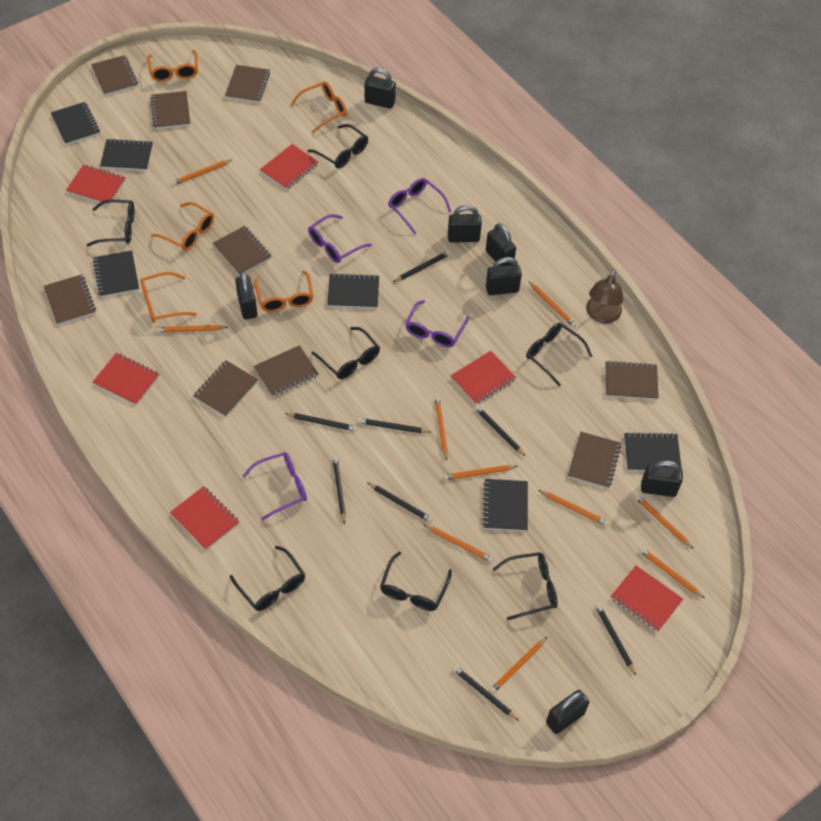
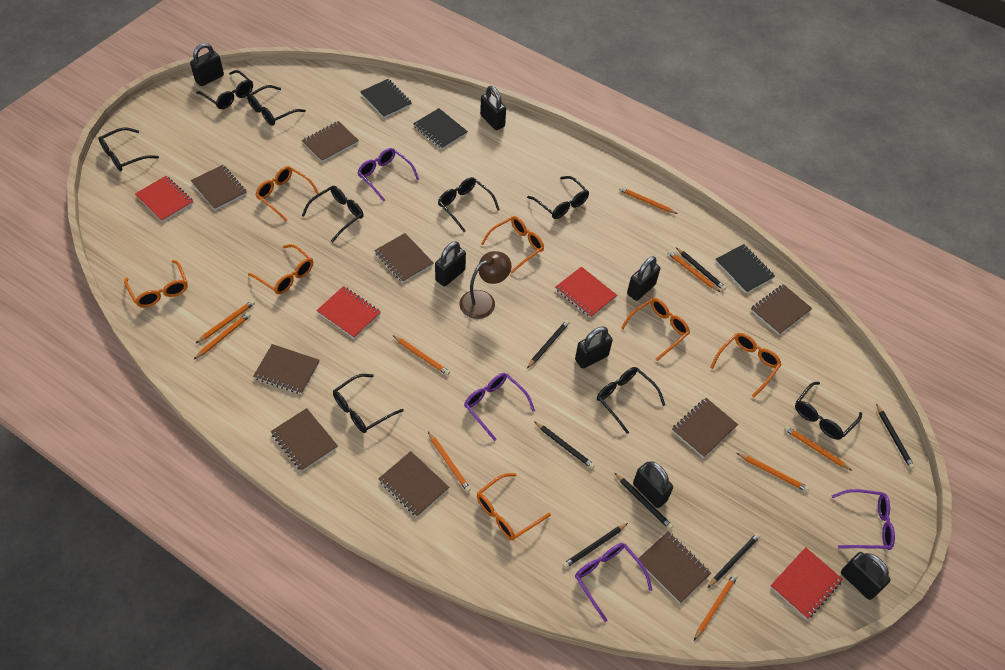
black glasses: 7 -> 9
black notebook: 6 -> 3
black pencil: 8 -> 7
orange glasses: 5 -> 7
orange pencil: 10 -> 9
red notebook: 6 -> 4

